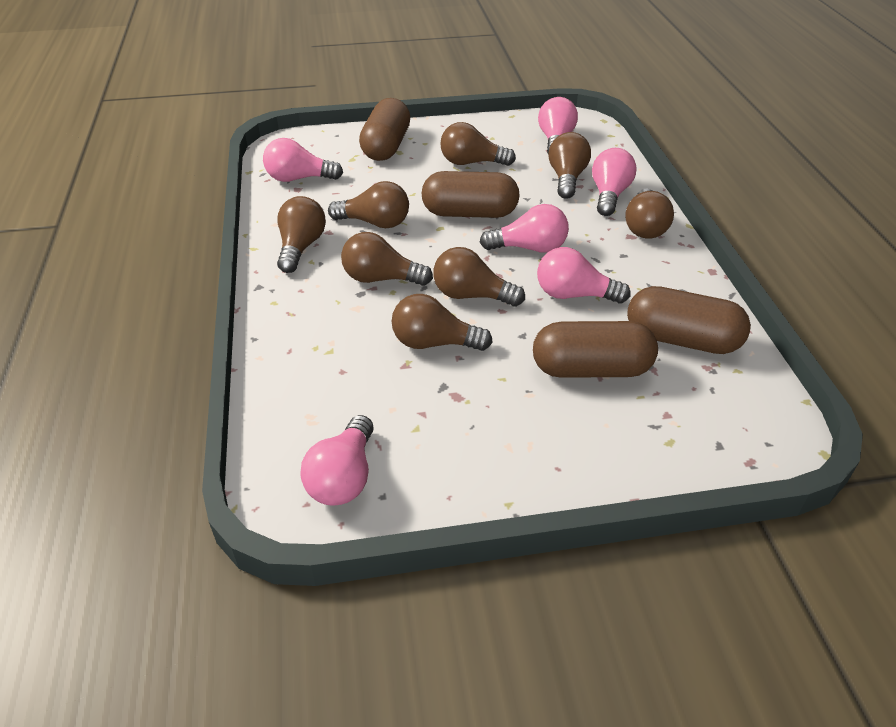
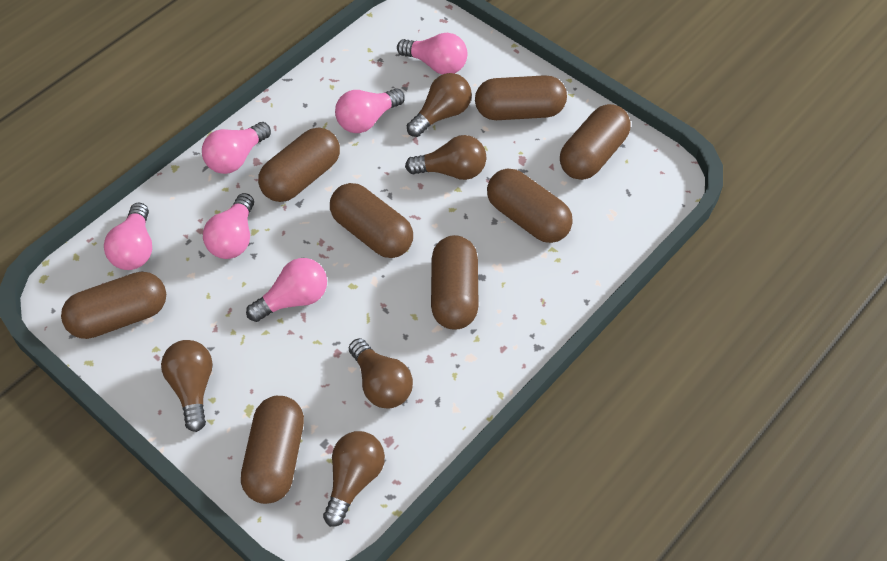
brown capsule: 4 -> 8
brown light bulb: 8 -> 5

